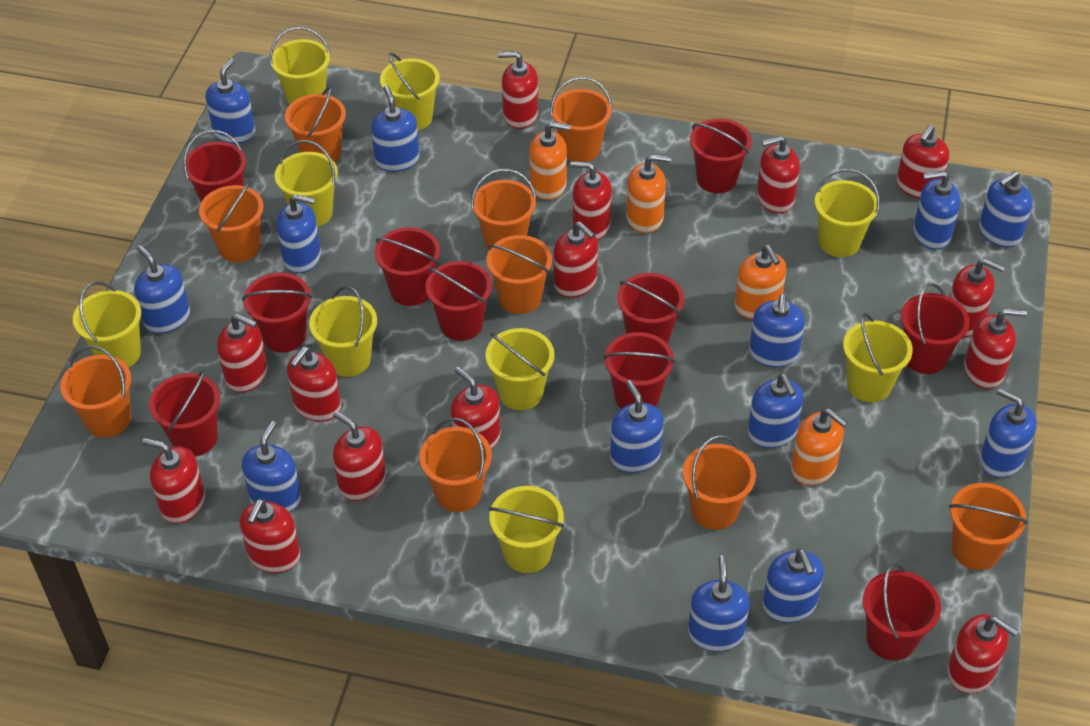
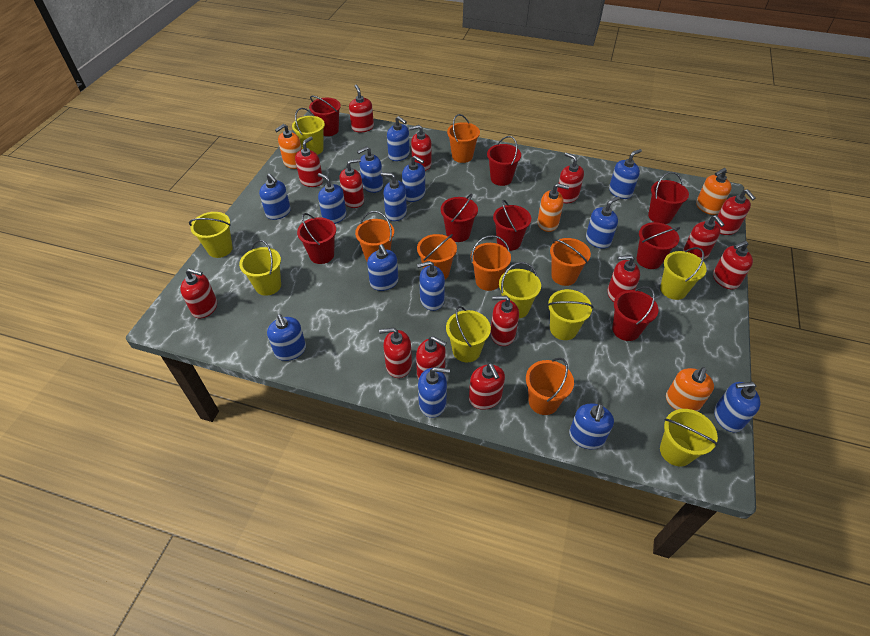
blue soap dispenser: 13 -> 14
orange bucket: 9 -> 6
red bucket: 10 -> 8
yellow bucket: 9 -> 8

